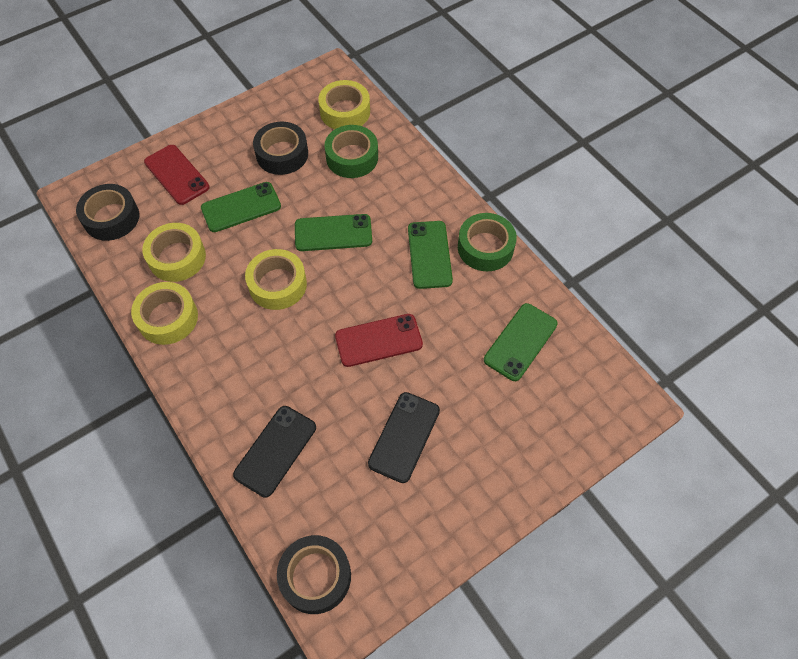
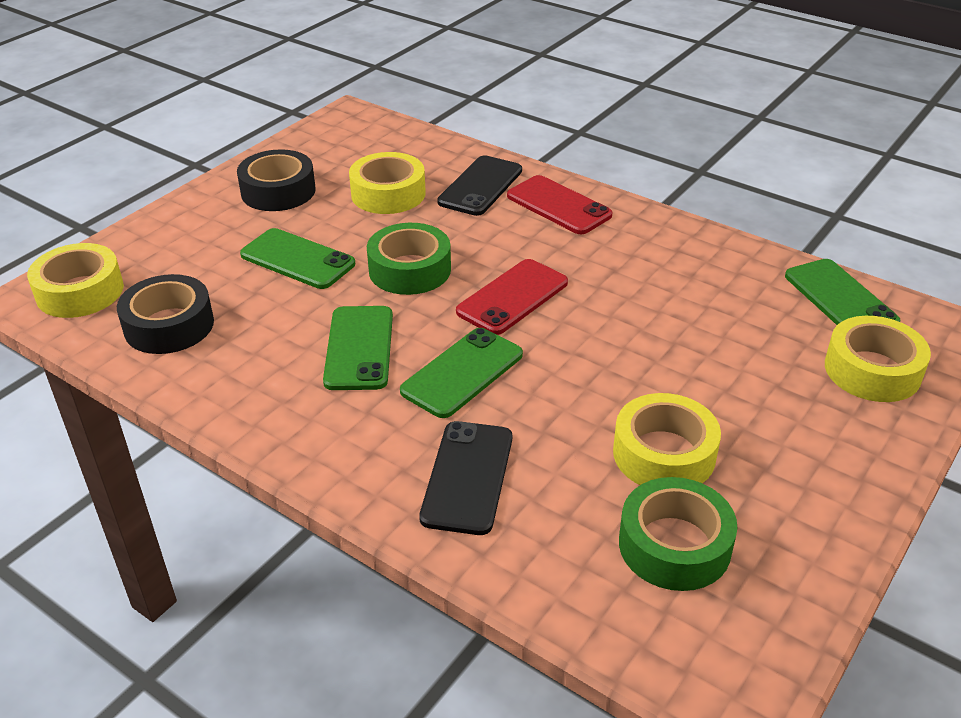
black tape: 3 -> 2

